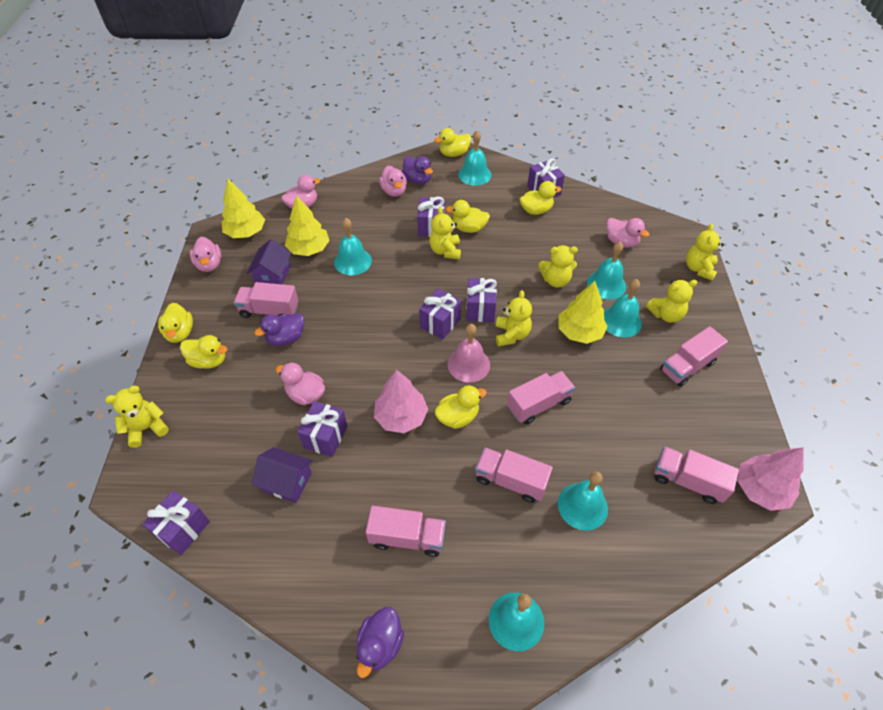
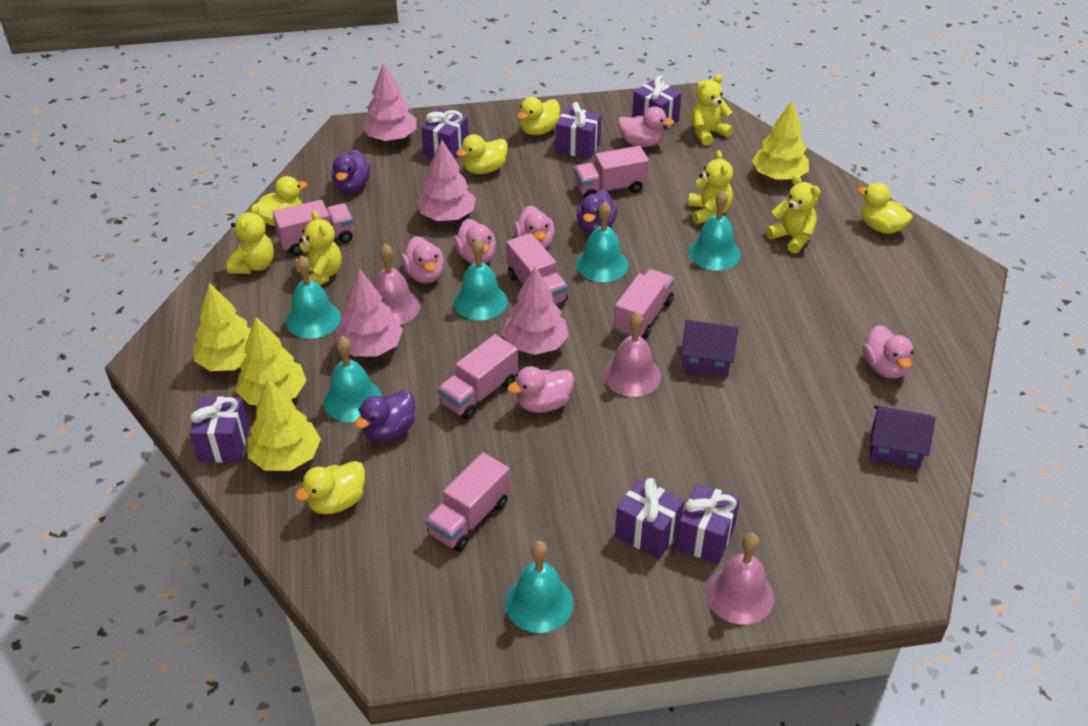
pink bell: 1 -> 3
pink duck: 5 -> 6
pink tree: 2 -> 4
yellow duck: 6 -> 5
yellow teddy bear: 6 -> 5
yellow tree: 3 -> 4

